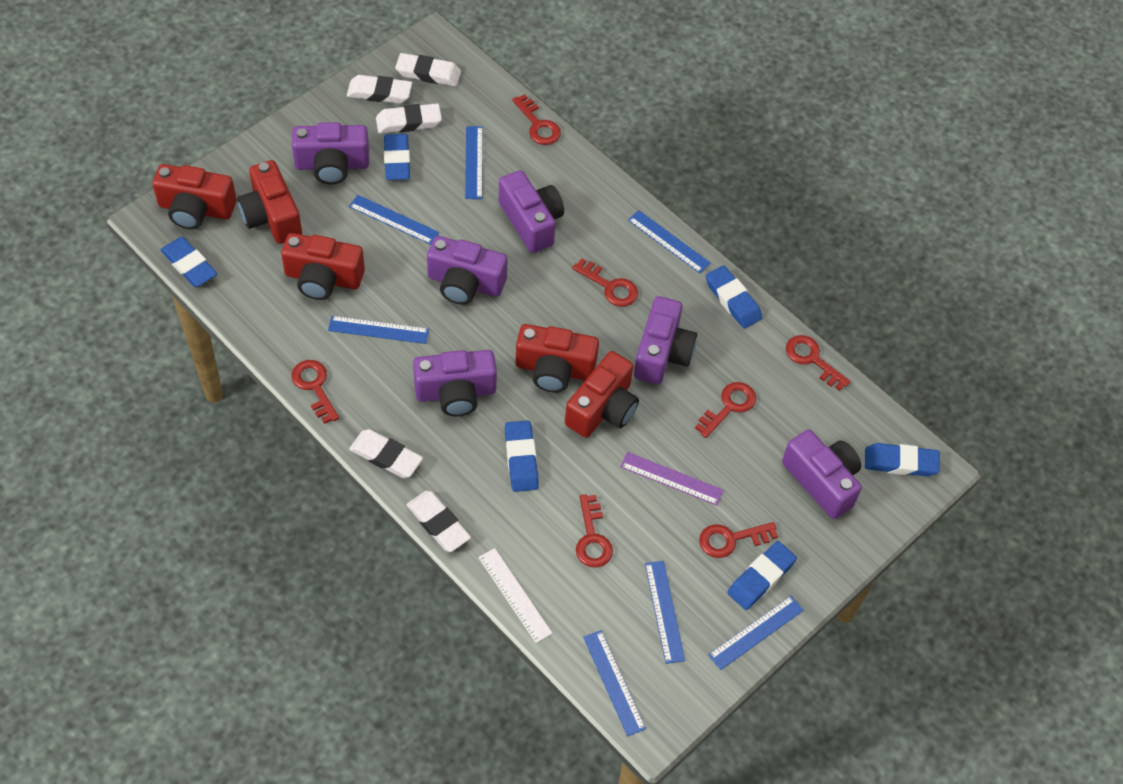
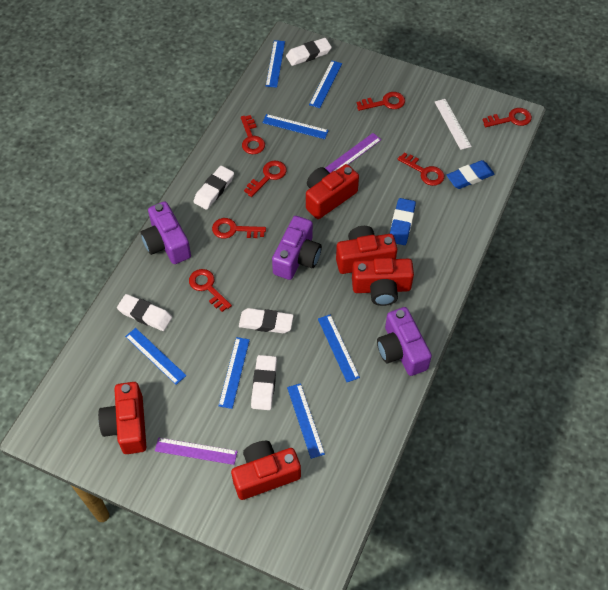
blue eraser: 6 -> 2
purple camera: 6 -> 3
purple ruler: 1 -> 2

